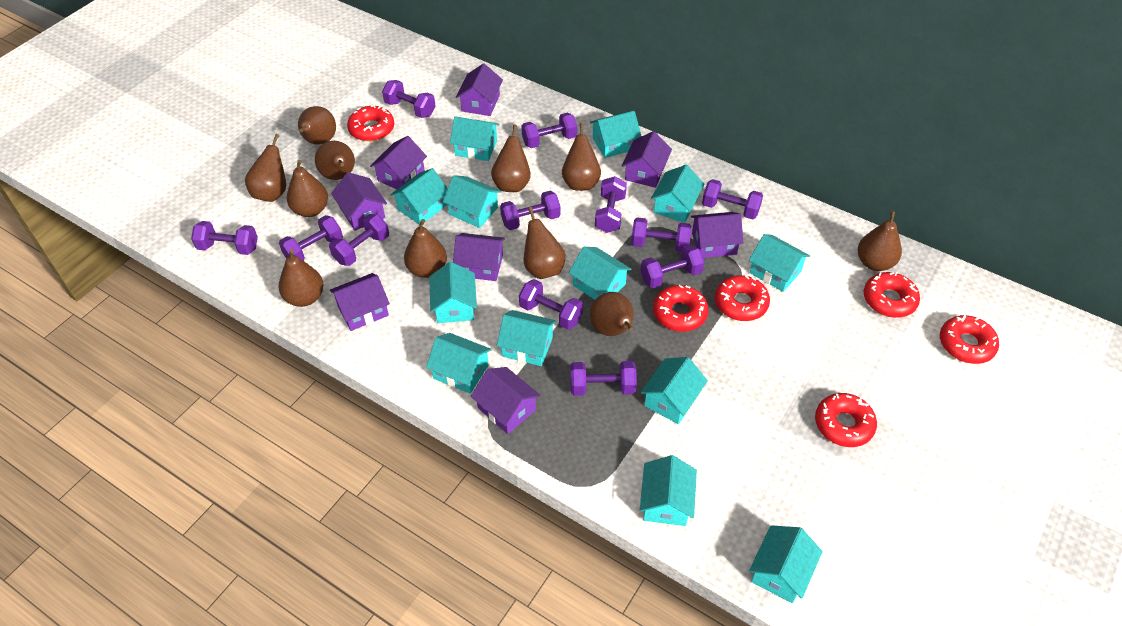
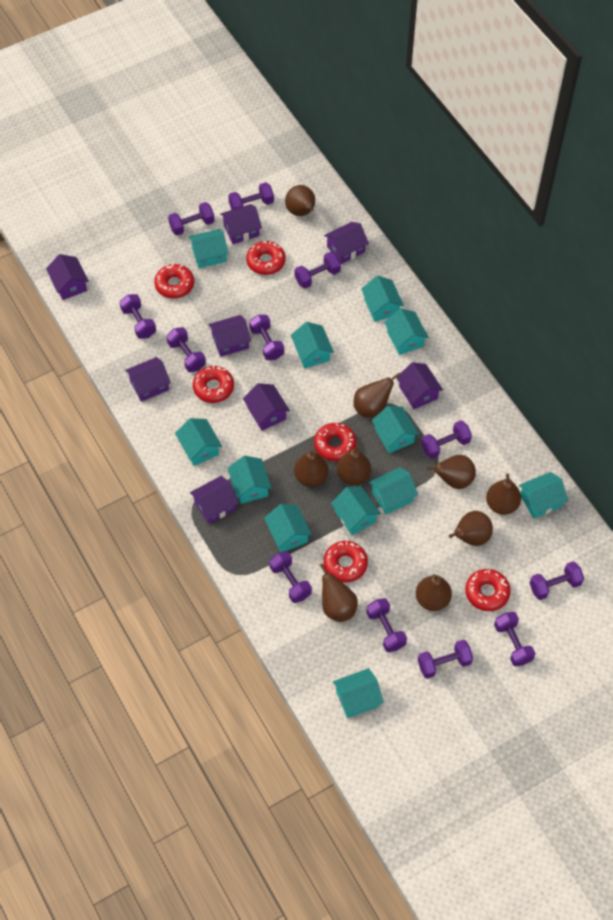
brown pear: 11 -> 9
turquoise house: 13 -> 12

